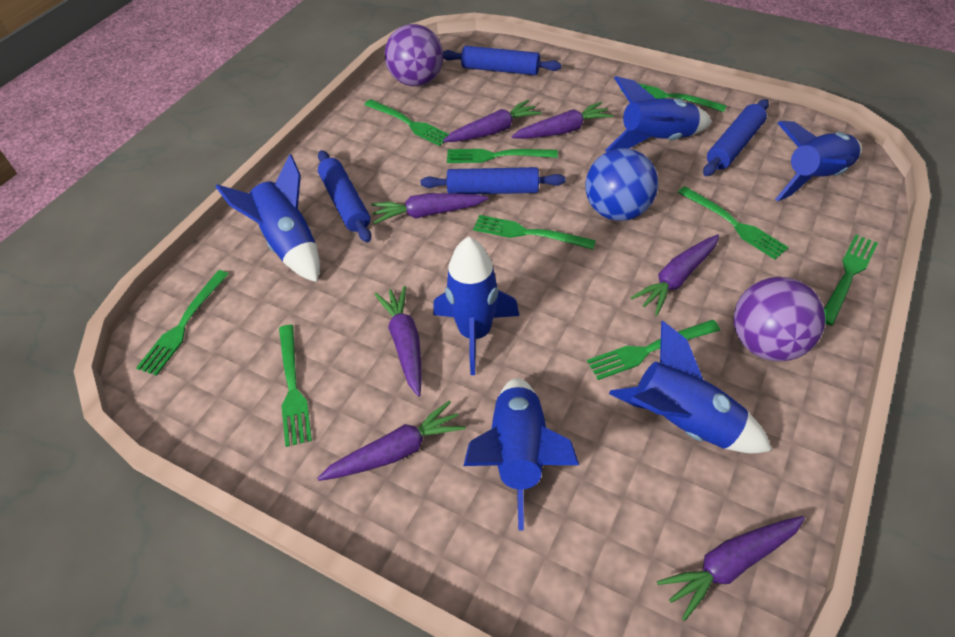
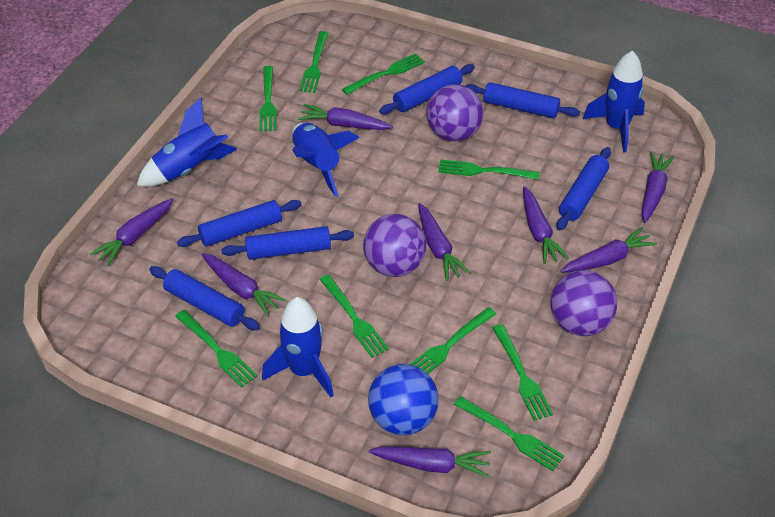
blue rocket: 6 -> 4
blue rolling pin: 4 -> 6
purple ball: 2 -> 3
purple carrot: 7 -> 8

